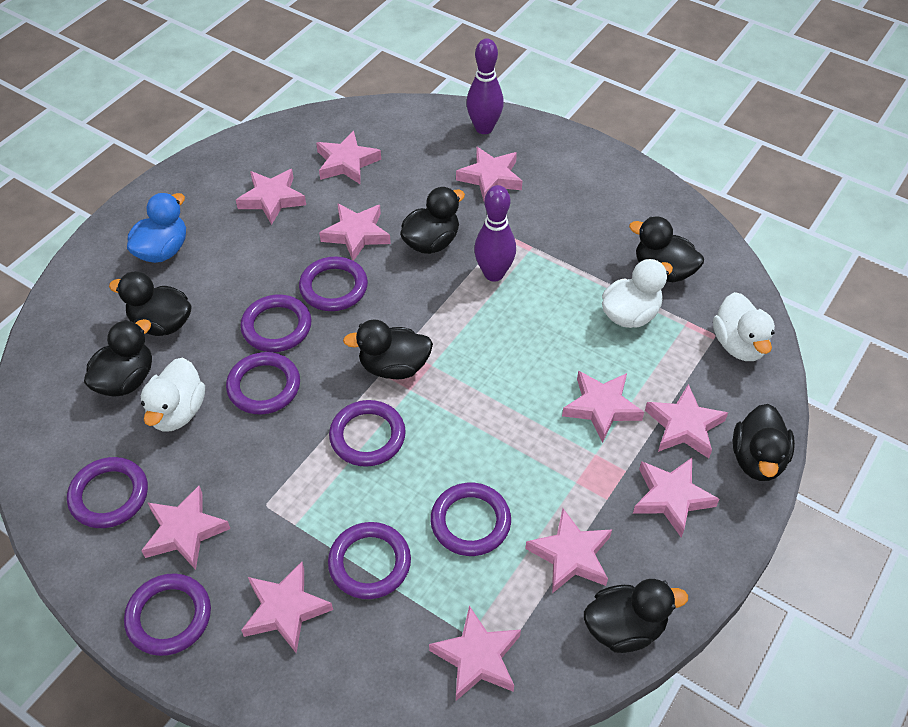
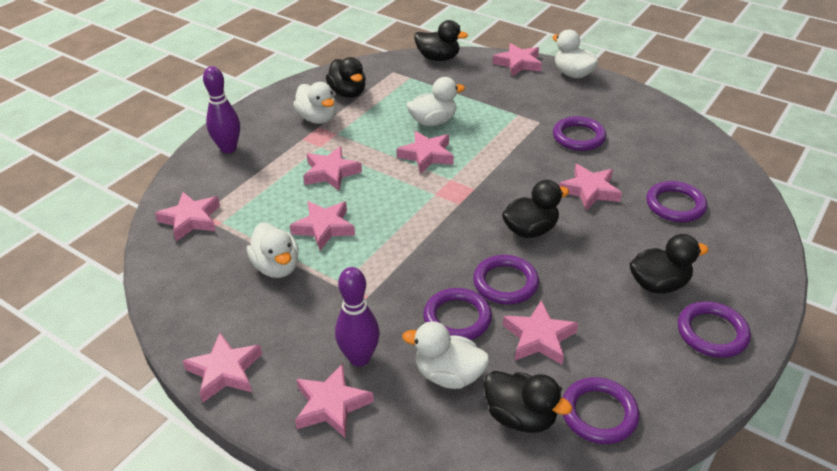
black duck: 7 -> 5
blue duck: 1 -> 0
pink star: 11 -> 9
purple ring: 8 -> 6
white duck: 3 -> 5

